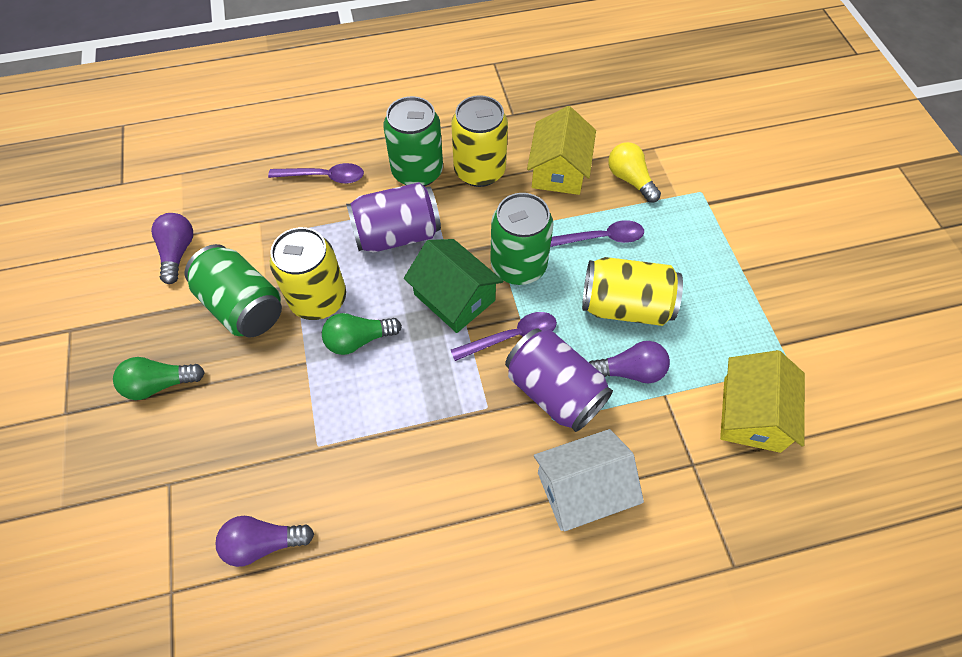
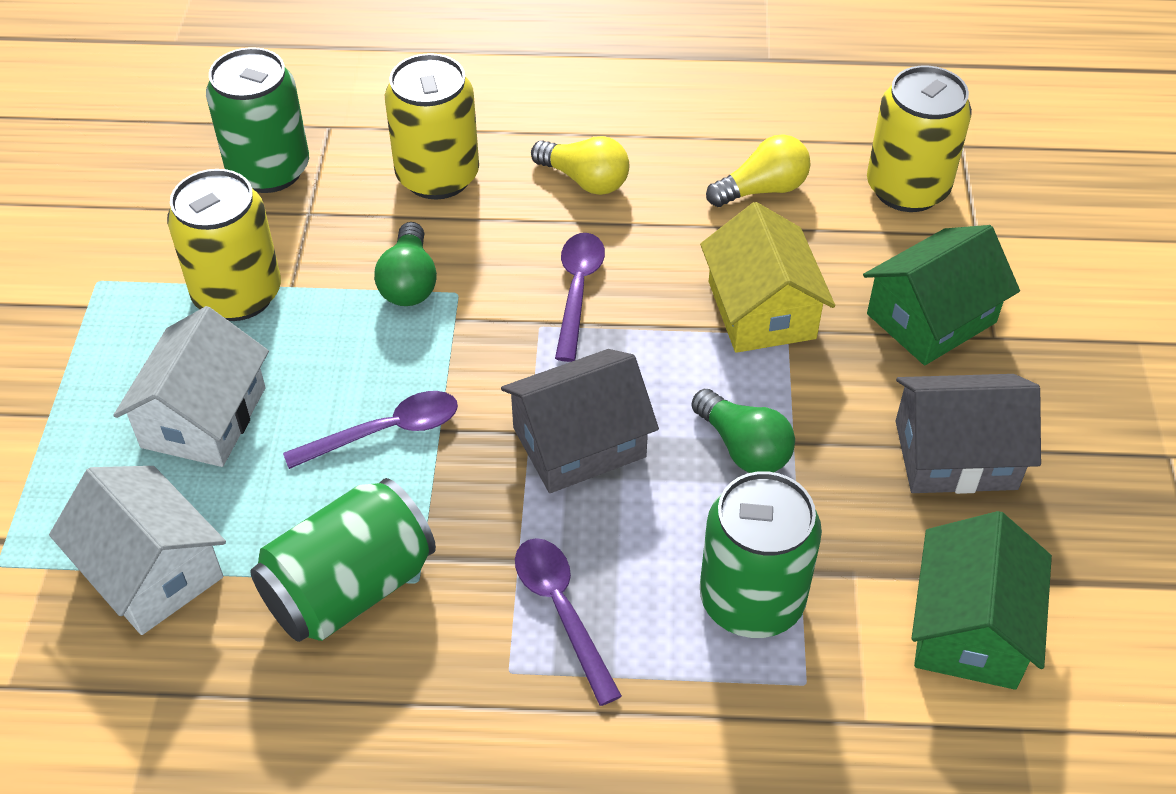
green house: 1 -> 2
grey house: 0 -> 2
purple can: 2 -> 0
purple light bulb: 3 -> 0
white house: 1 -> 2
yellow house: 2 -> 1
yellow light bulb: 1 -> 2

